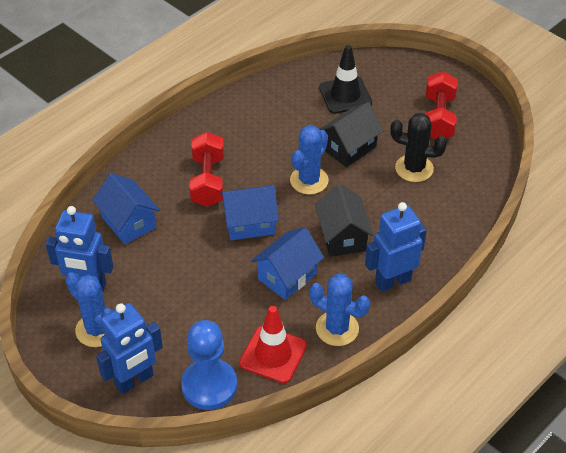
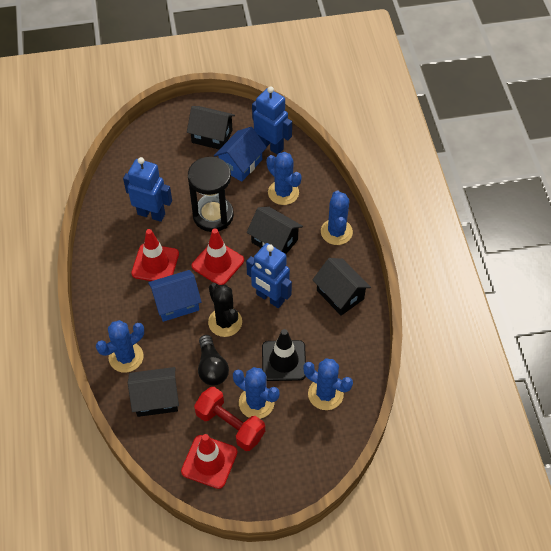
black hourglass: 0 -> 1
black house: 2 -> 4
black light bulb: 0 -> 1
blue cactus: 3 -> 5
blue house: 3 -> 2
blue pawn: 1 -> 0
red dumbbell: 2 -> 1
red traffic cone: 1 -> 3

